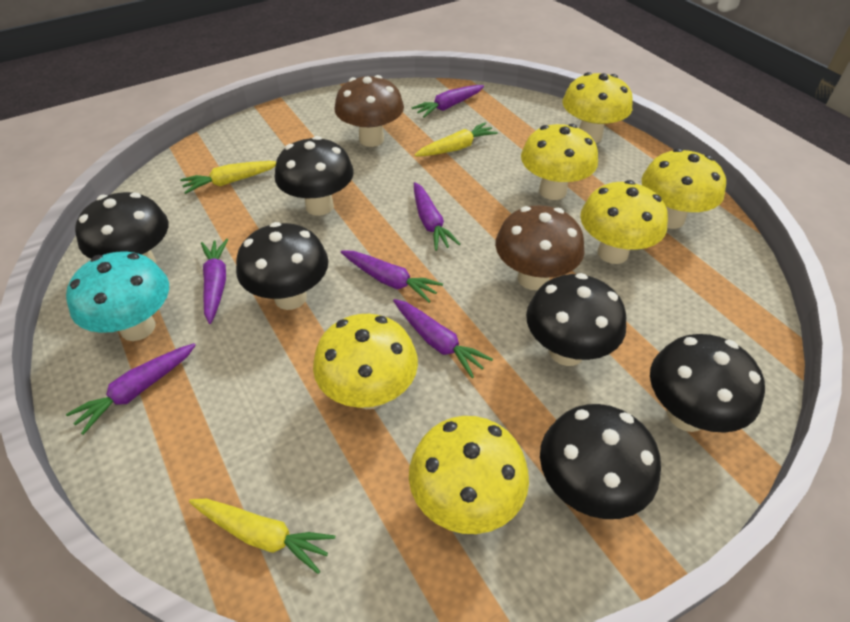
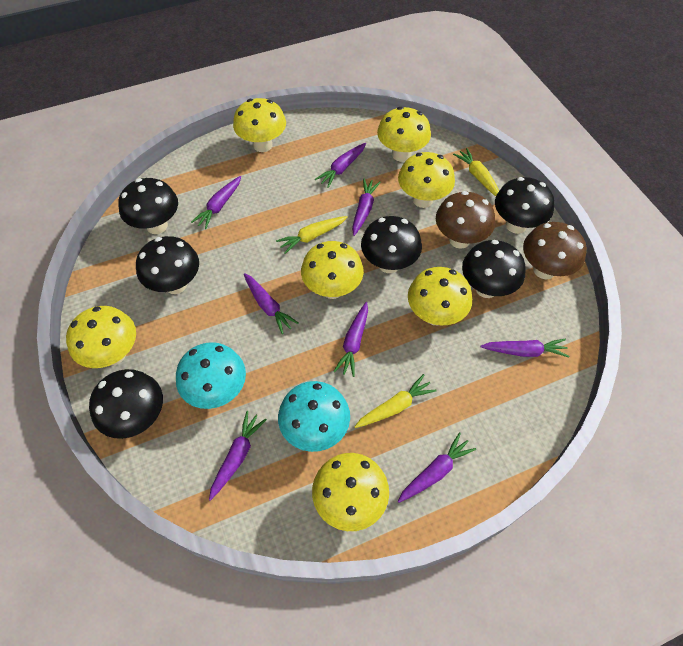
purple carrot: 6 -> 8
turquoise mushroom: 1 -> 2
yellow mushroom: 6 -> 7

